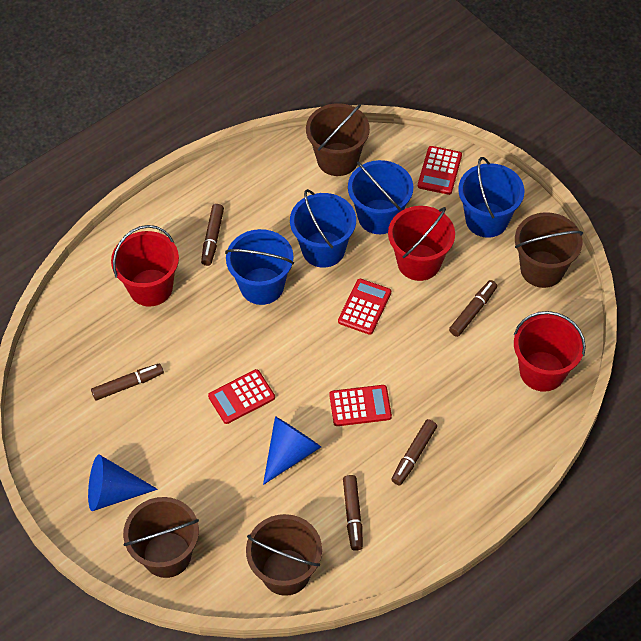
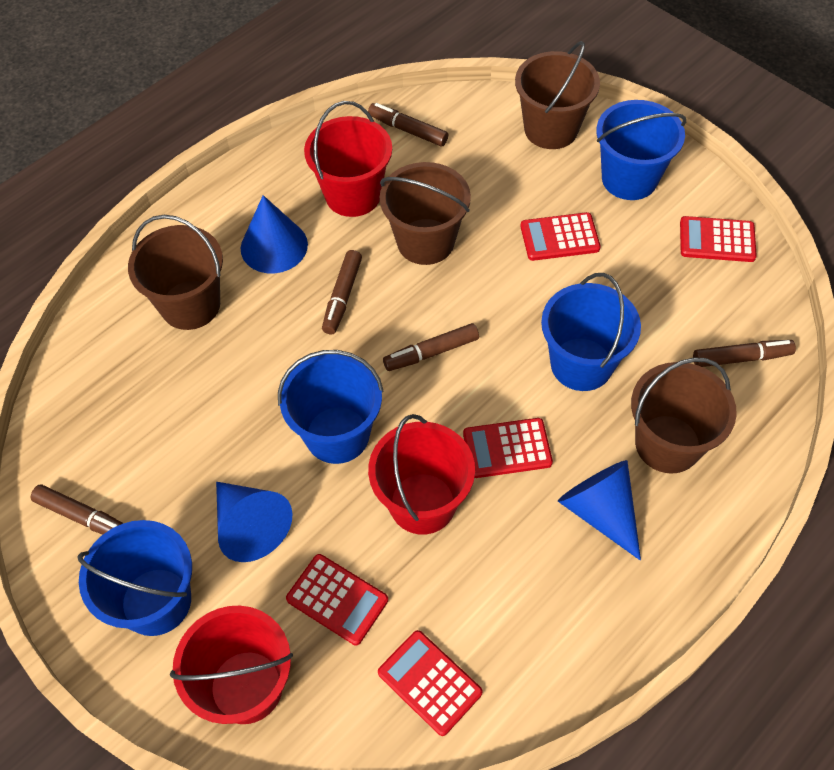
blue cone: 2 -> 3
red calculator: 4 -> 5

